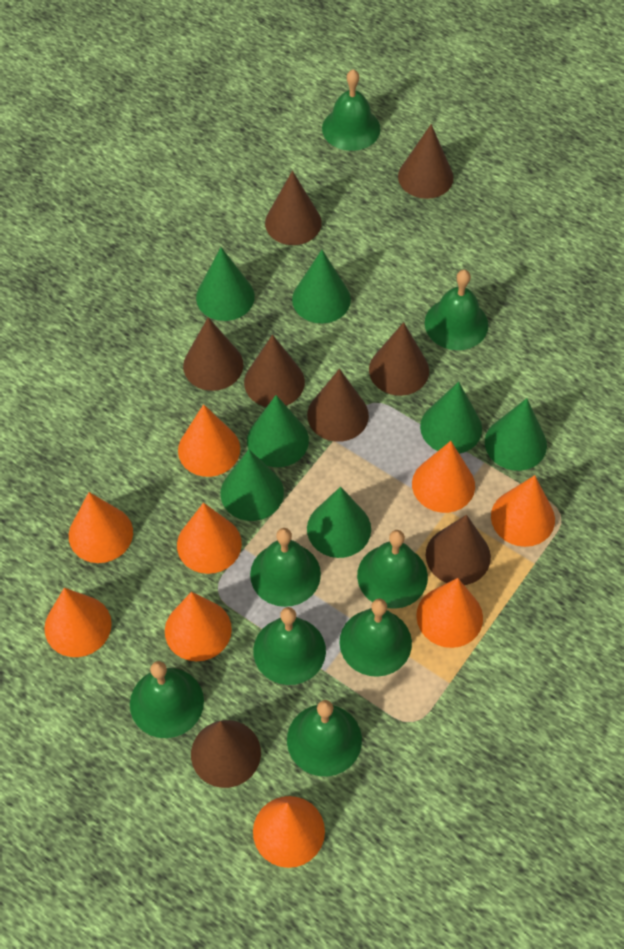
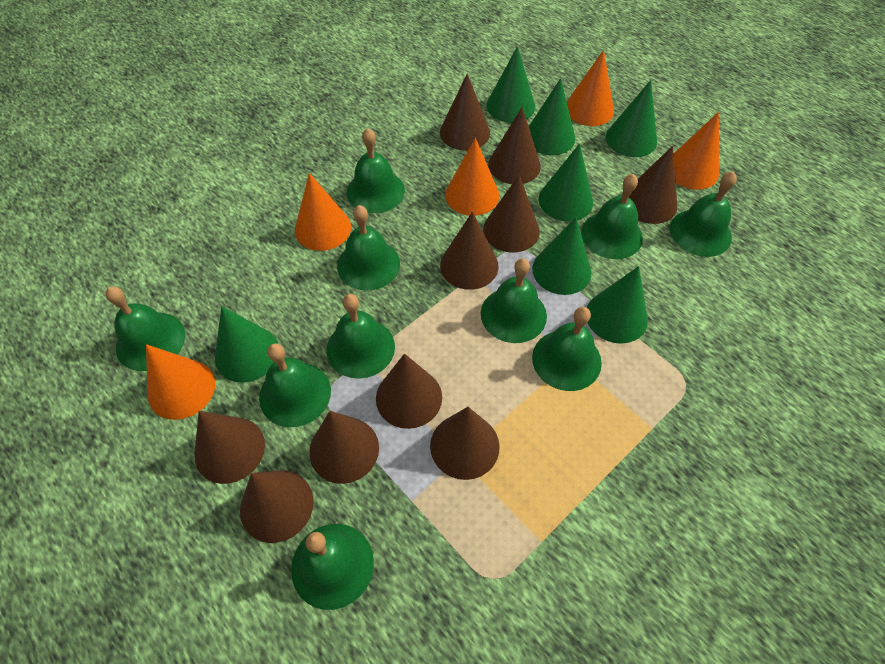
brown cone: 8 -> 10
green bell: 8 -> 10
orange cone: 9 -> 5

